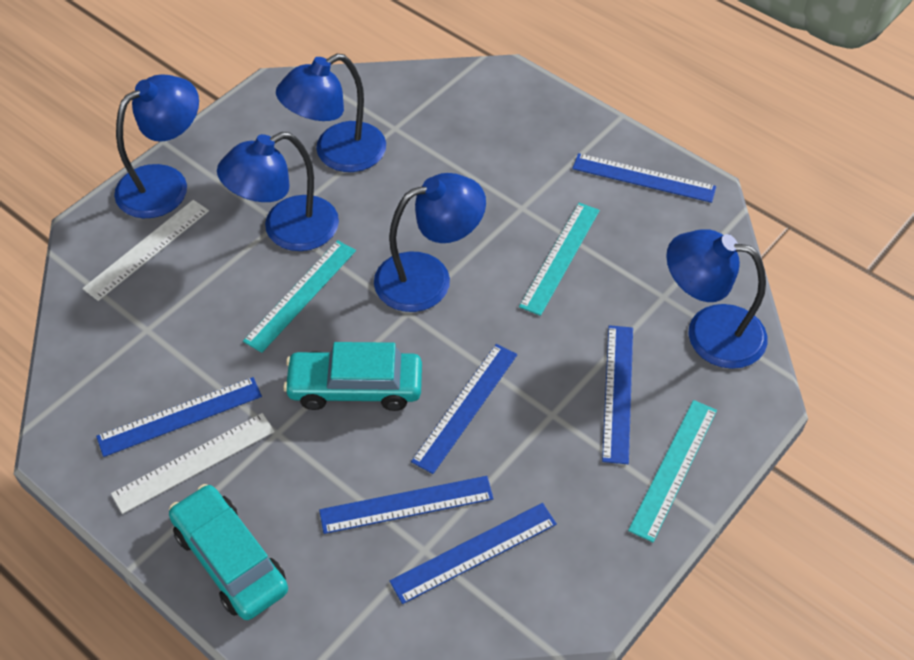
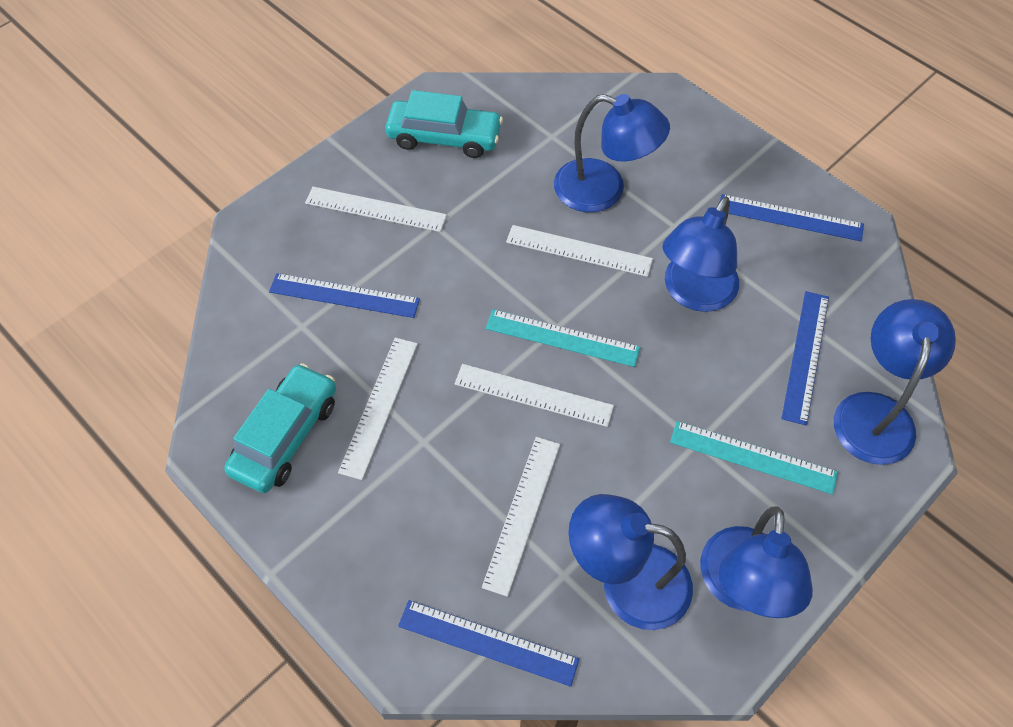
blue ruler: 6 -> 4
turquoise ruler: 3 -> 2
white ruler: 2 -> 5

